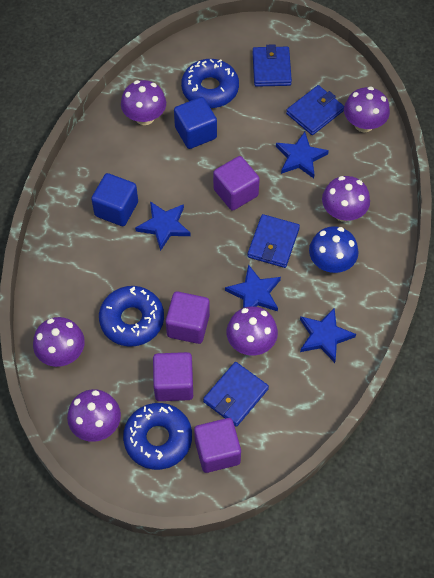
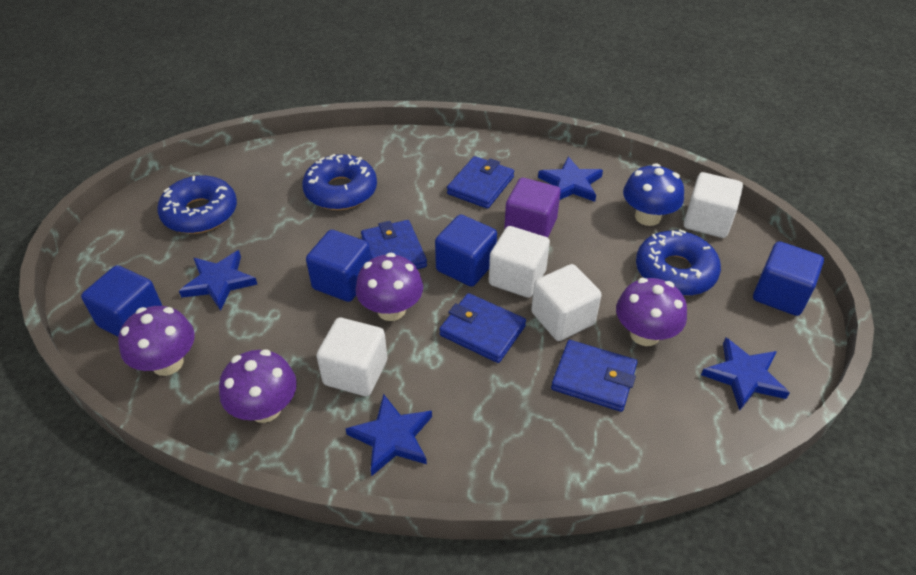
blue cube: 2 -> 4
purple cube: 4 -> 1
purple mushroom: 6 -> 4
white cube: 0 -> 4

